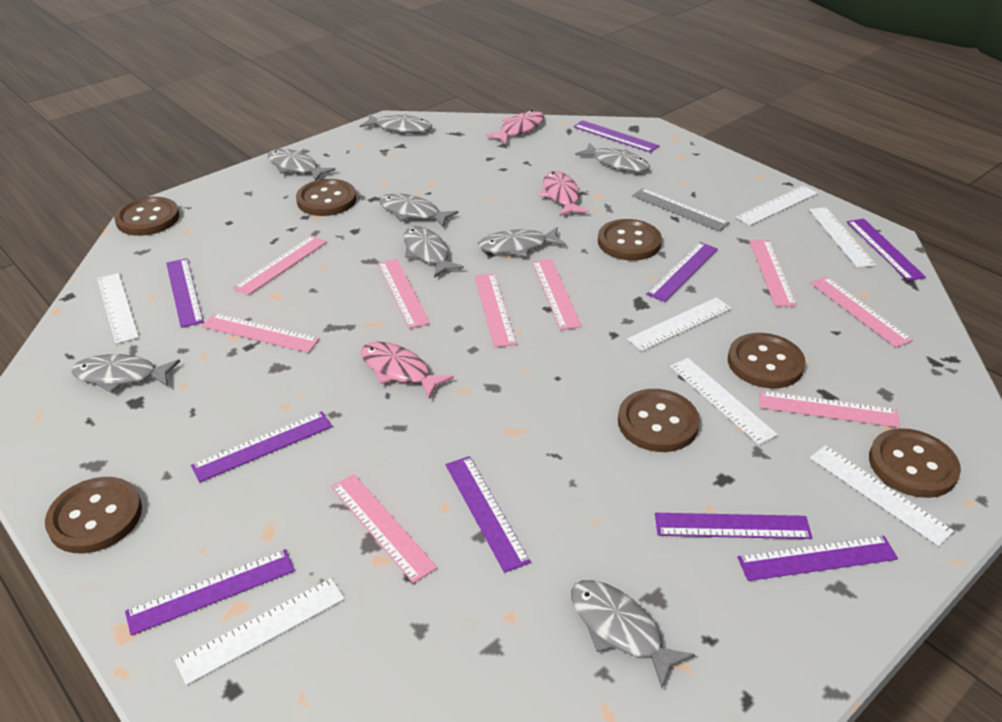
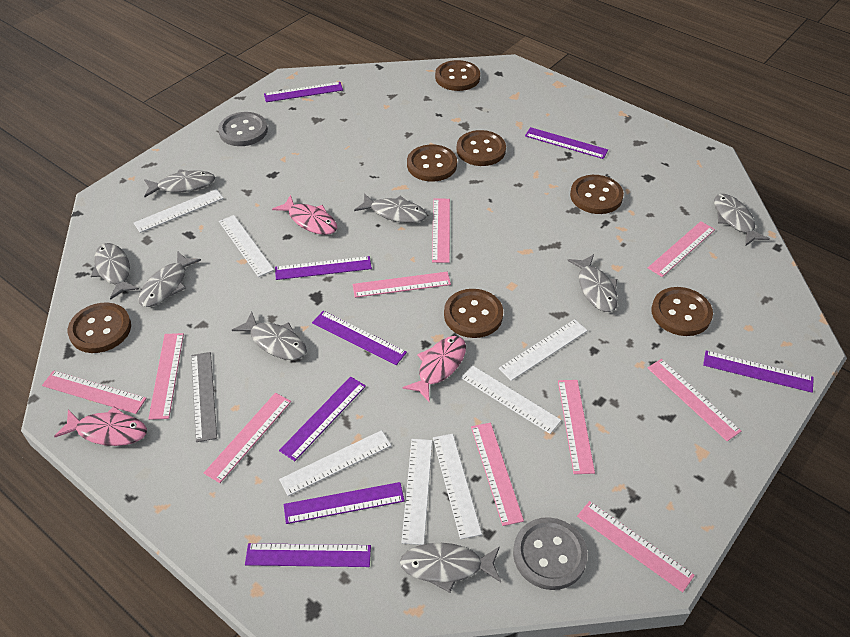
grey button: 0 -> 2
pink ruler: 9 -> 10
purple ruler: 9 -> 8

